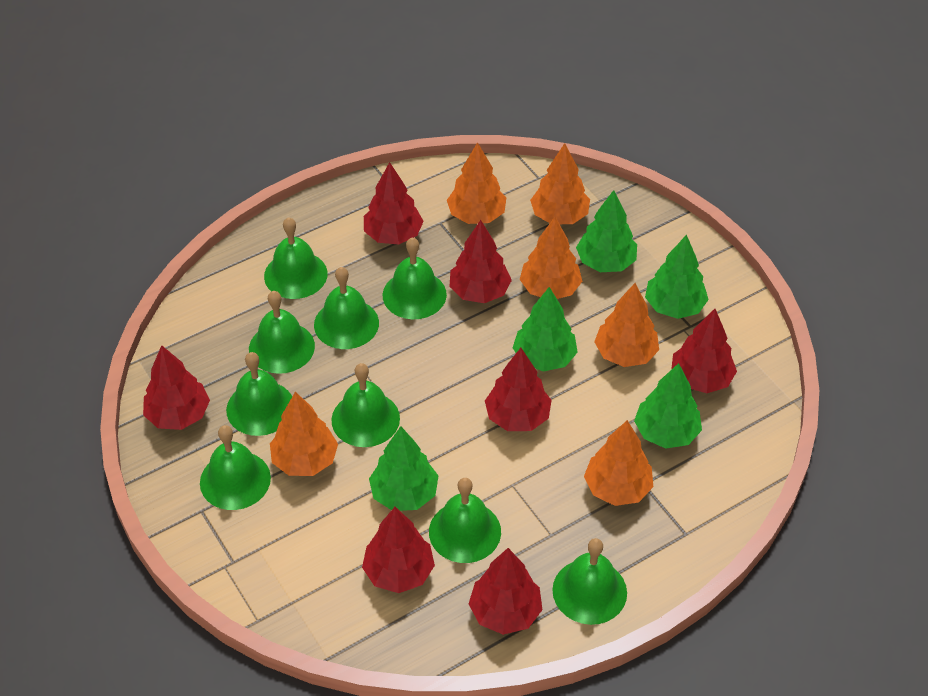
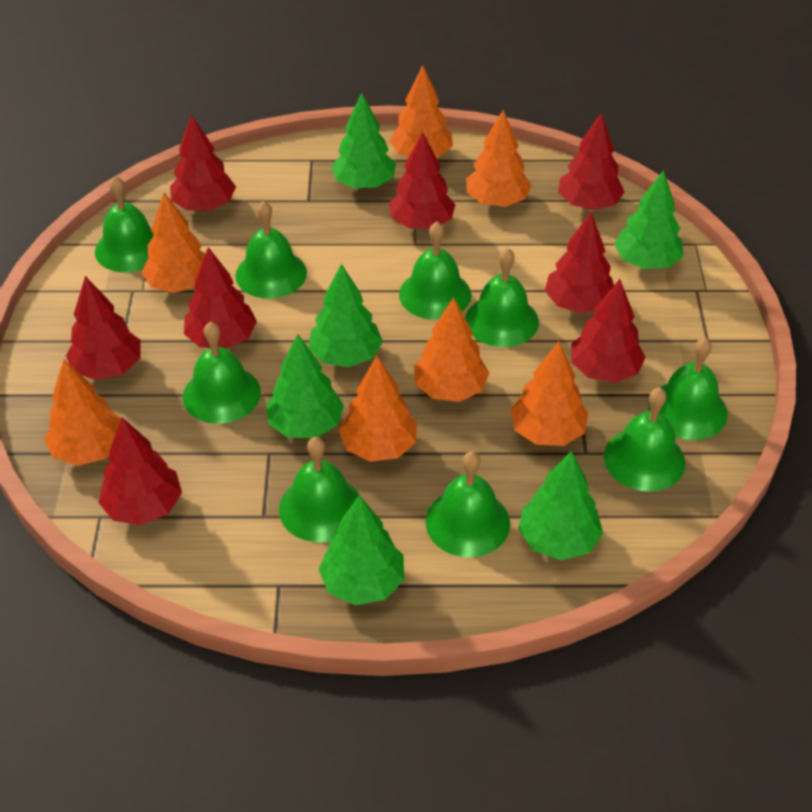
green tree: 5 -> 6
orange tree: 6 -> 7
red tree: 7 -> 8

